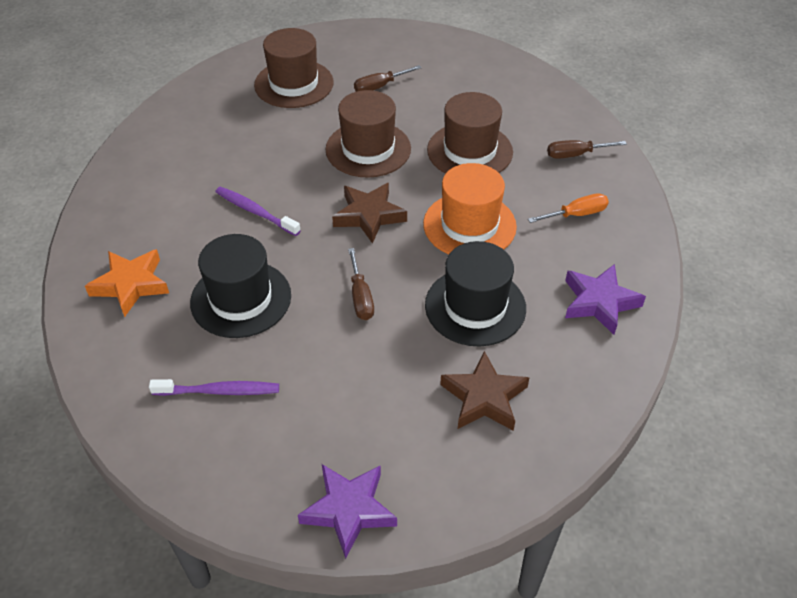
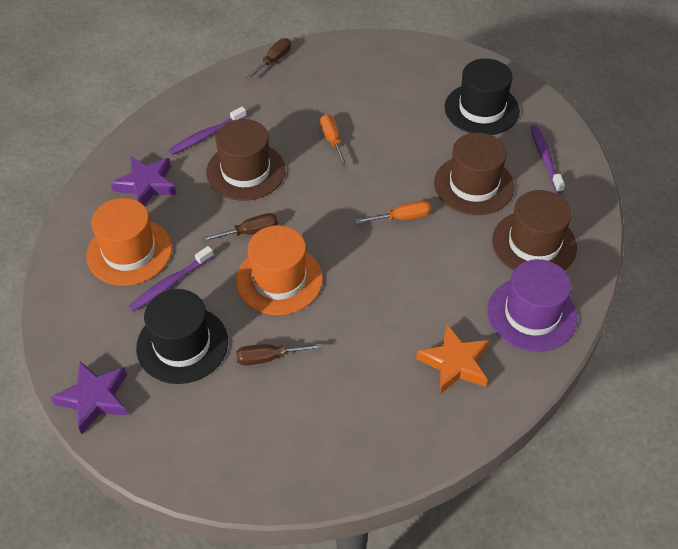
brown star: 2 -> 0
orange hat: 1 -> 2
orange screwdriver: 1 -> 2
purple hat: 0 -> 1
purple toothbrush: 2 -> 3

